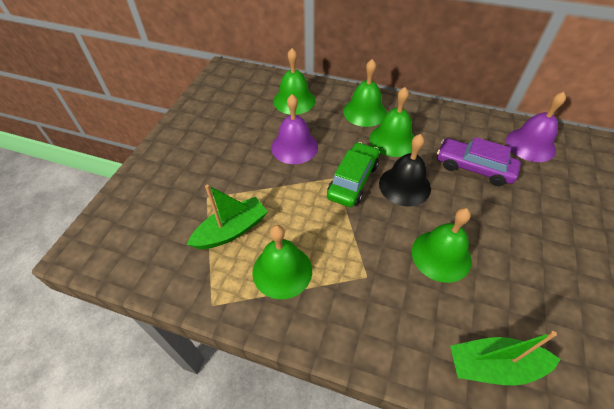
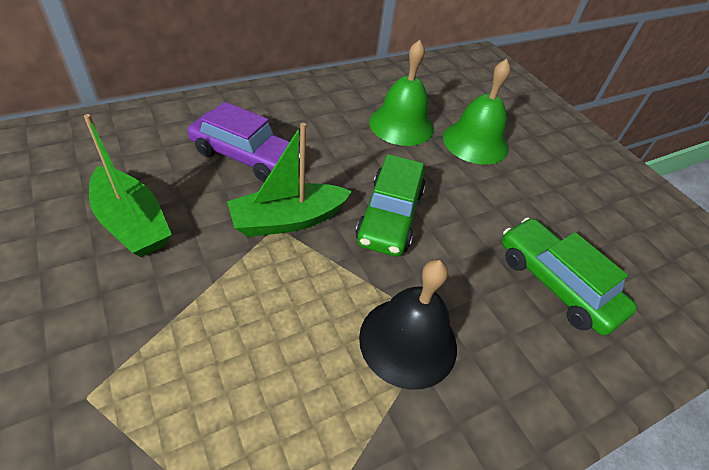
green bell: 5 -> 2
green car: 1 -> 2
purple bell: 2 -> 0

